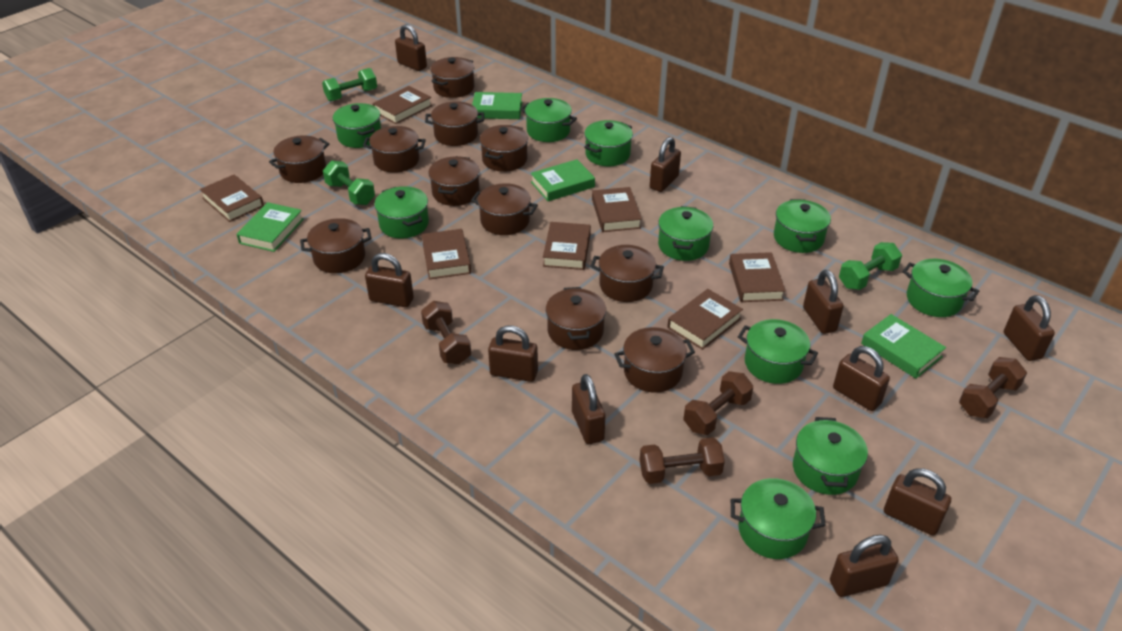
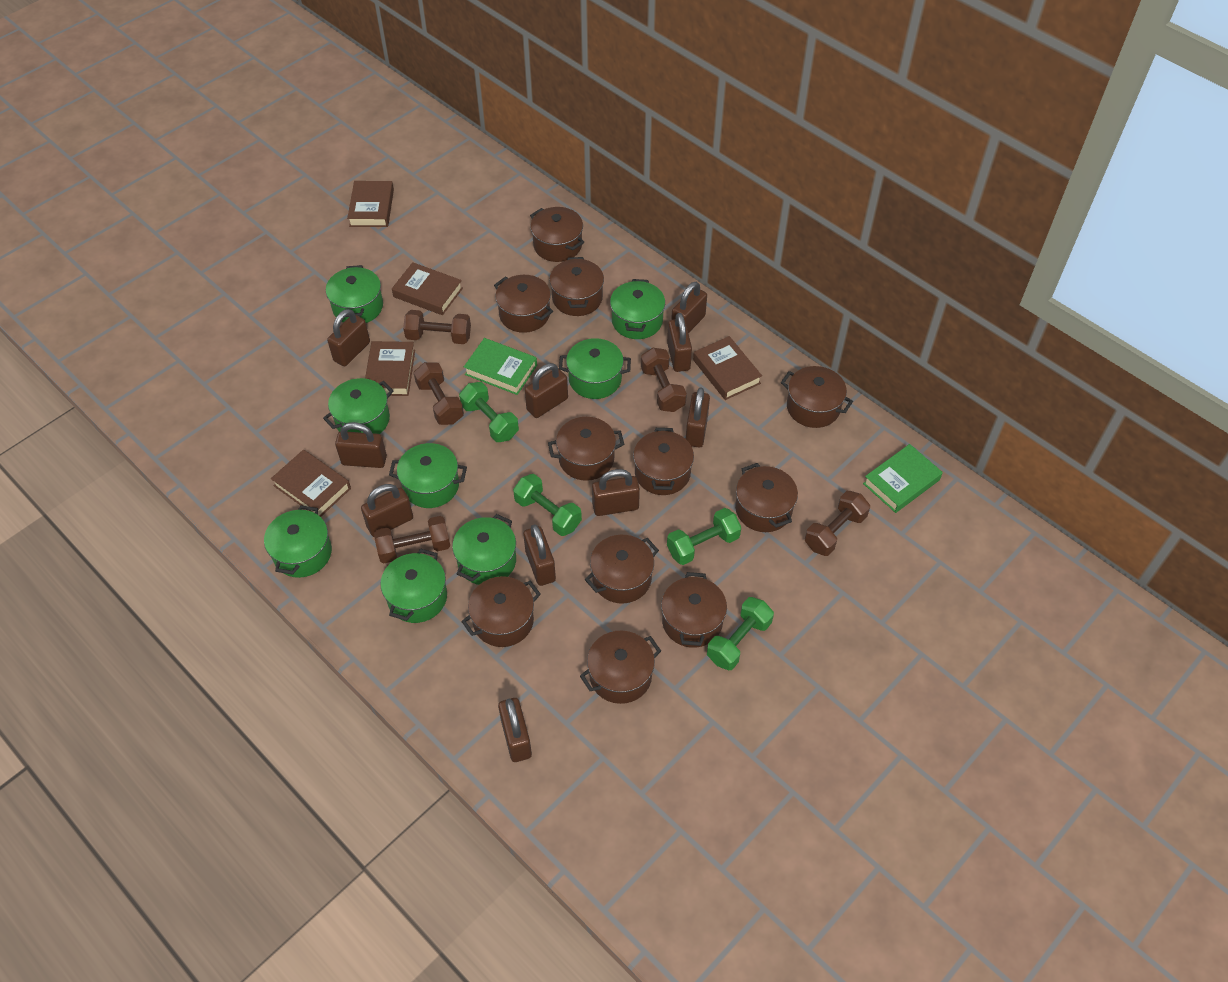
brown book: 7 -> 5
brown dumbbell: 4 -> 5
green book: 4 -> 2
green dumbbell: 3 -> 4
green pot: 10 -> 8

